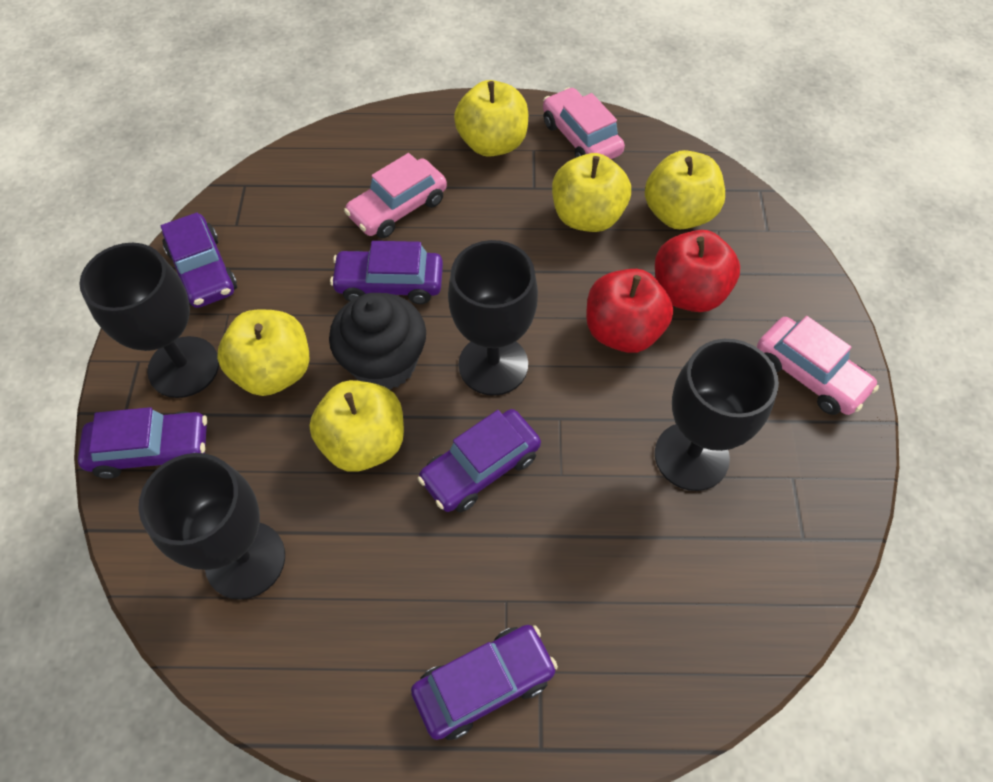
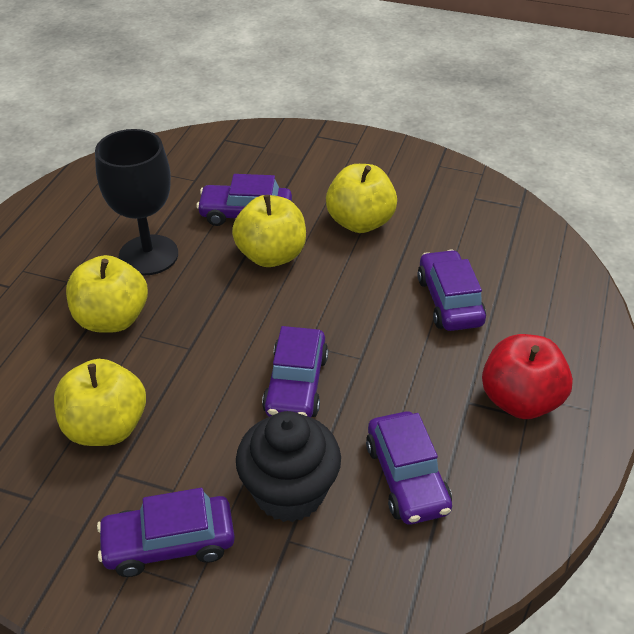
black goblet: 4 -> 1
pink car: 3 -> 0
red apple: 2 -> 1
yellow apple: 5 -> 4

